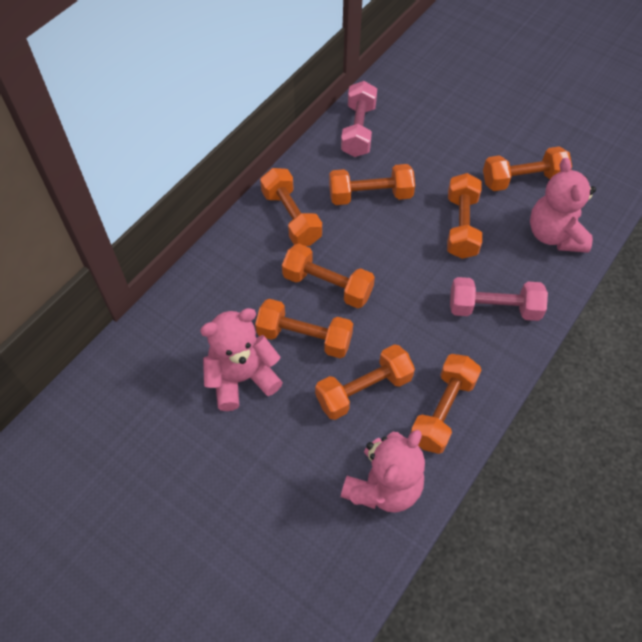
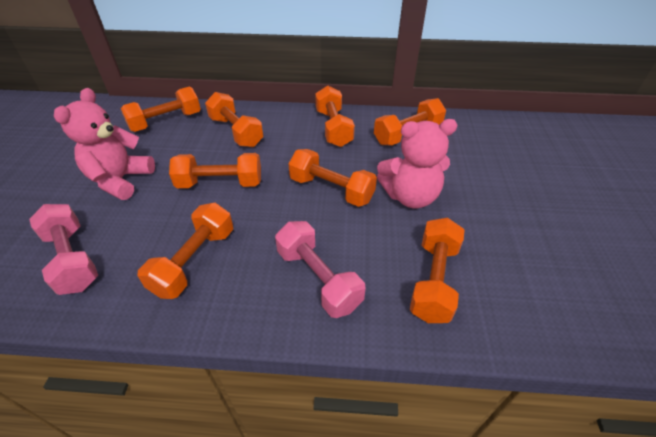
pink teddy bear: 3 -> 2

